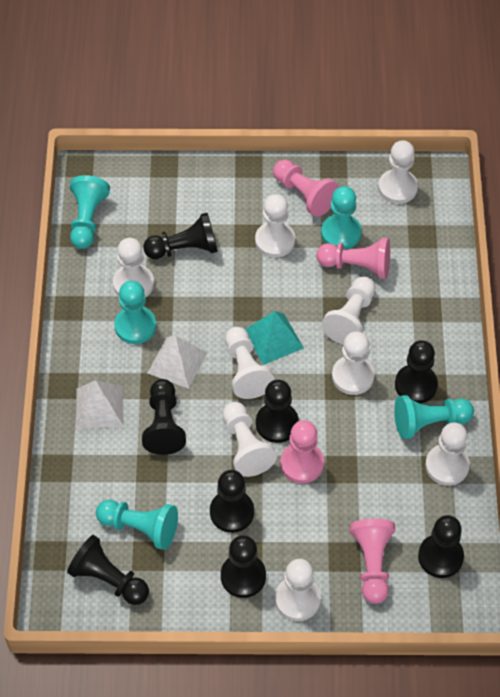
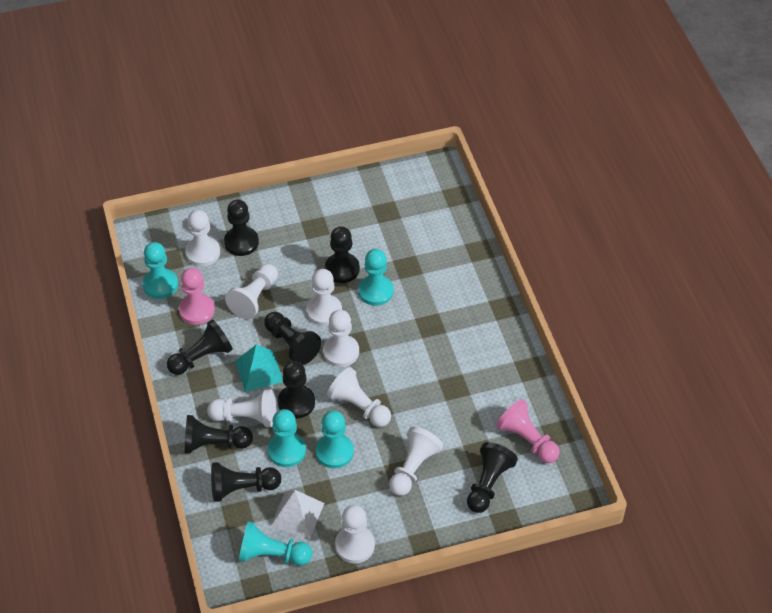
pink pawn: 4 -> 2
white pawn: 9 -> 8
white pyramid: 2 -> 1

